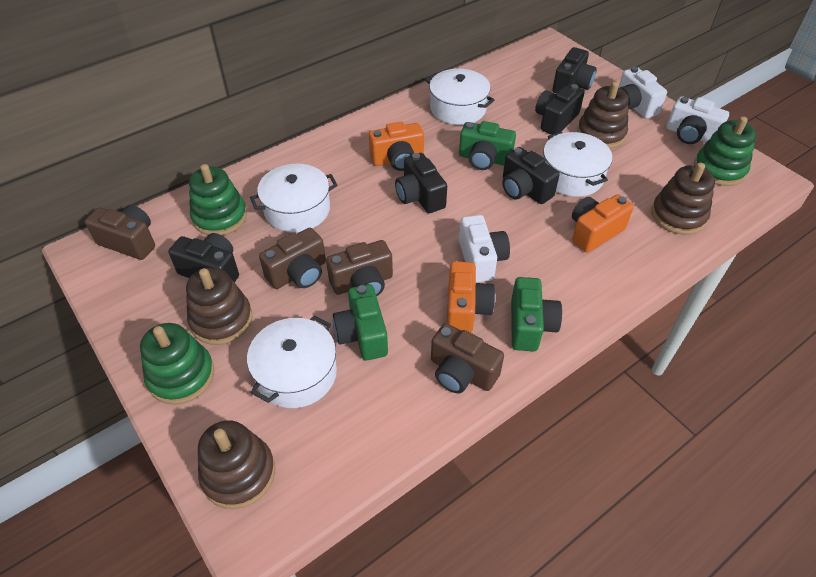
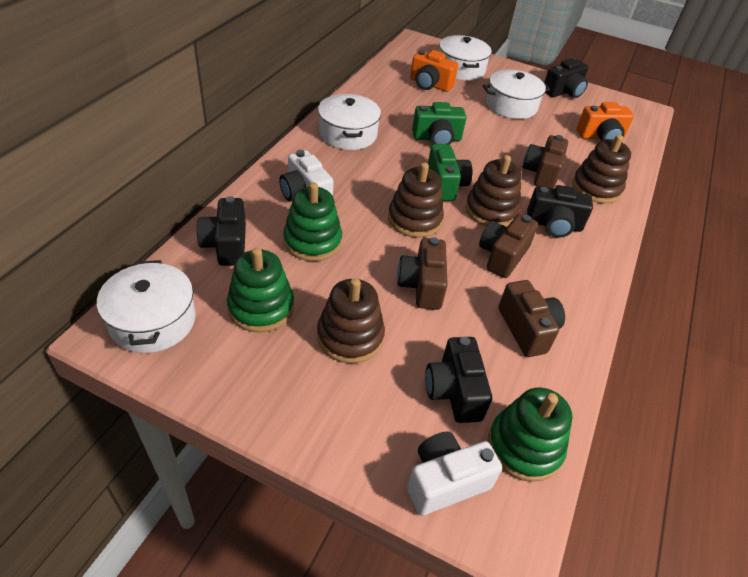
black camera: 5 -> 4
green camera: 3 -> 2
orange camera: 3 -> 2
white camera: 3 -> 2

